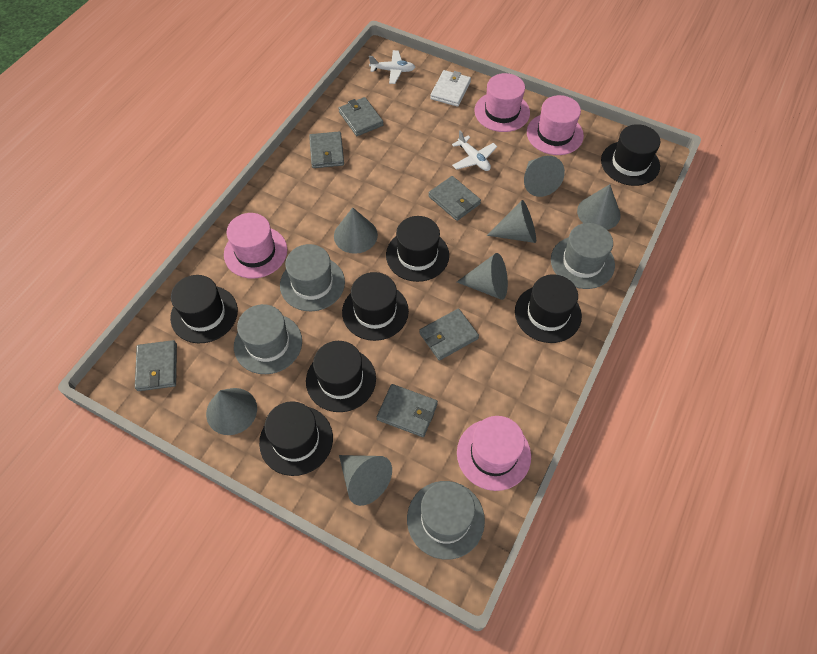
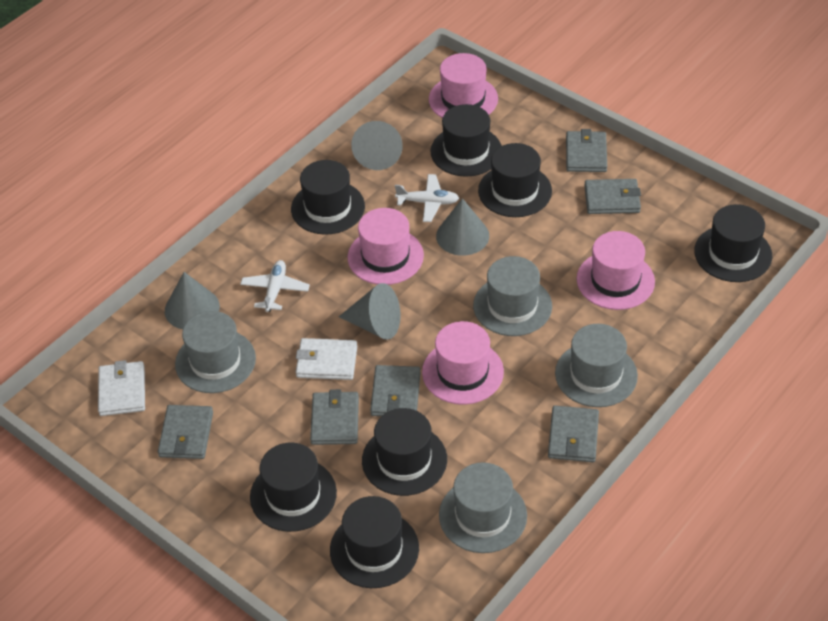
grey cone: 7 -> 4
white wallet: 1 -> 2

